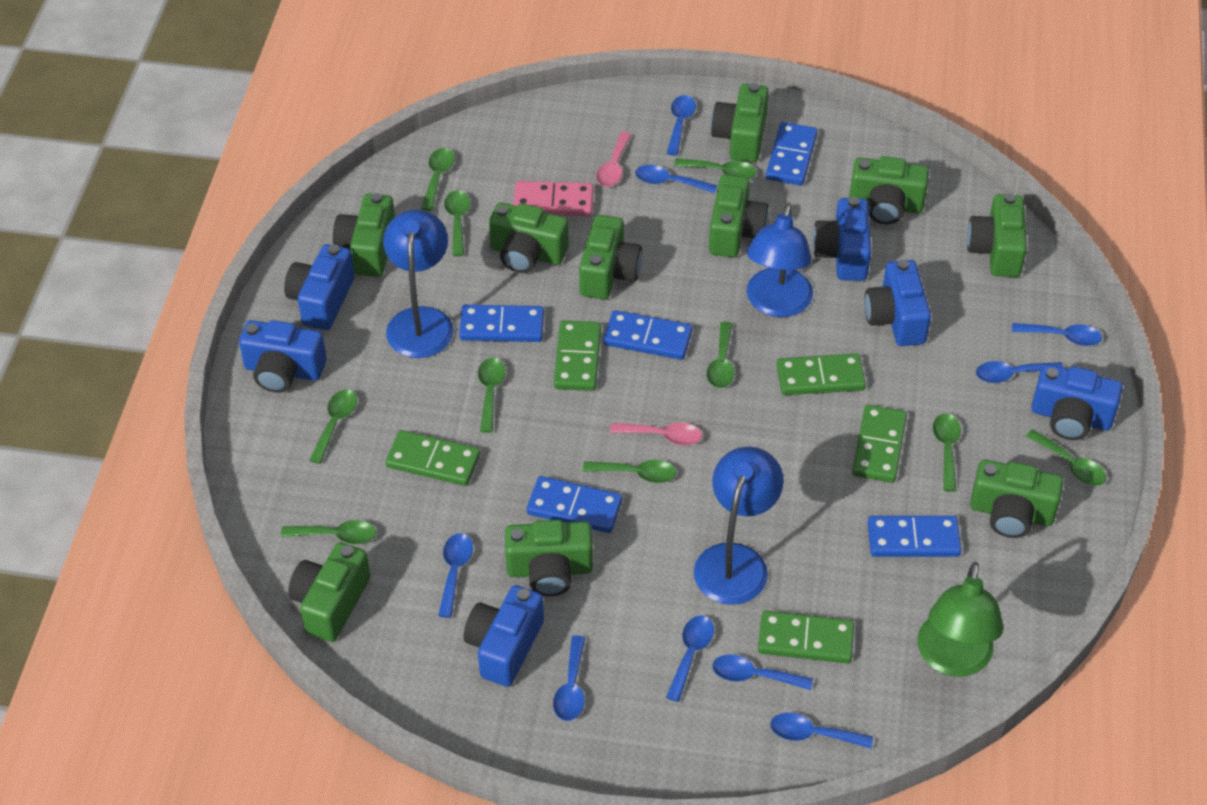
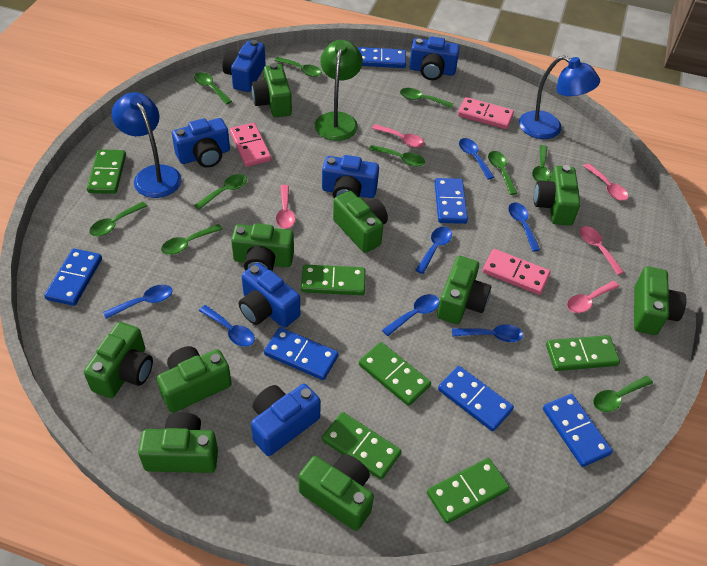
blue domino: 5 -> 6
blue lamp: 3 -> 2
blue spoon: 9 -> 7
green domino: 5 -> 6
pink domino: 1 -> 3
pink spoon: 2 -> 5

